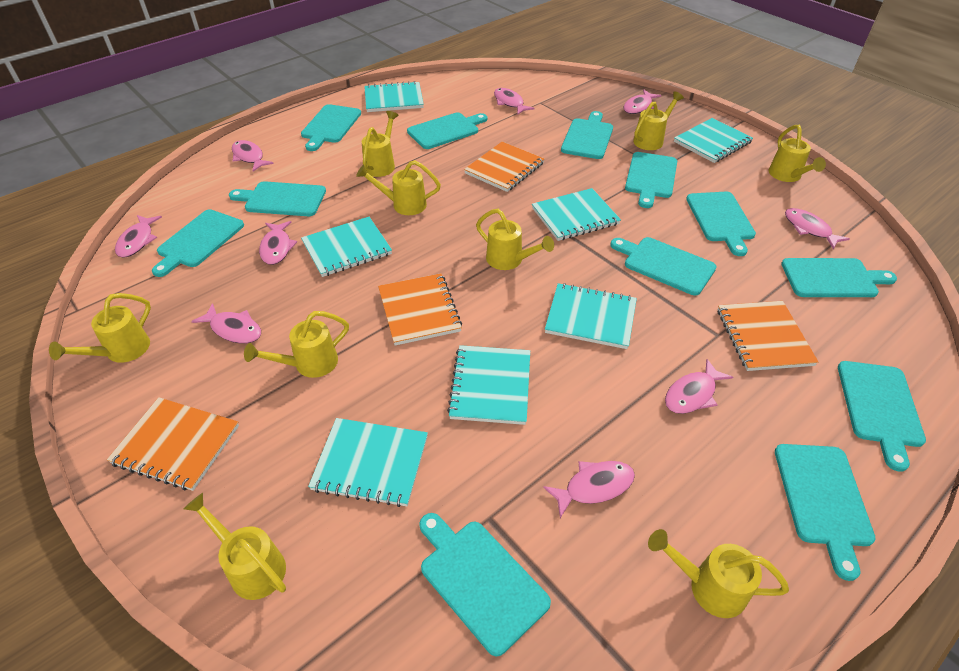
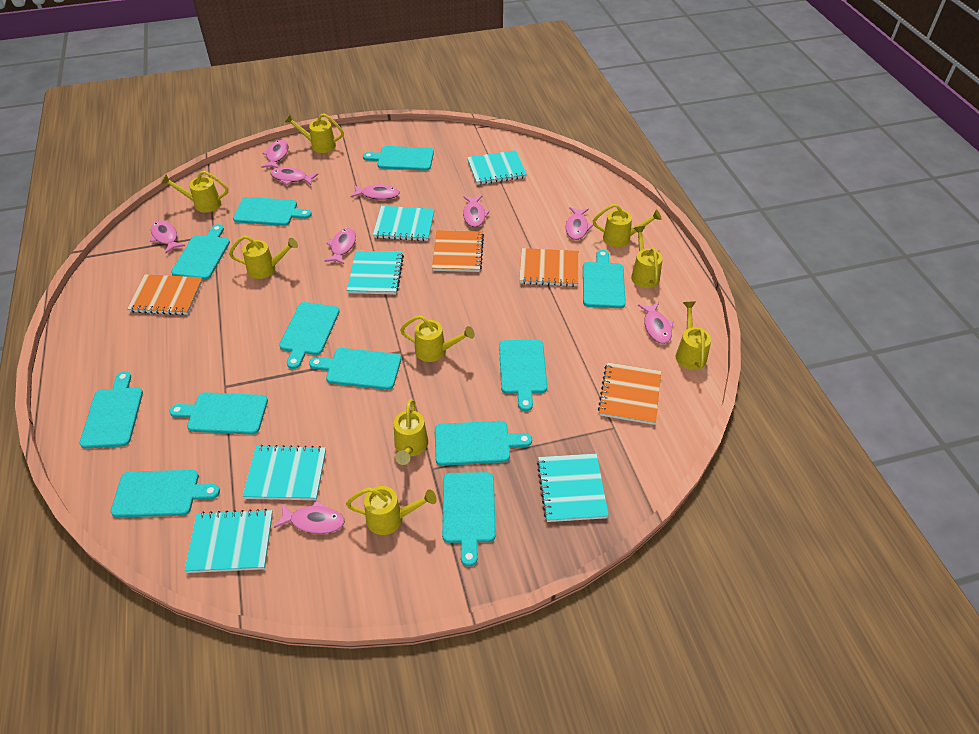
turquoise notebook: 7 -> 6

